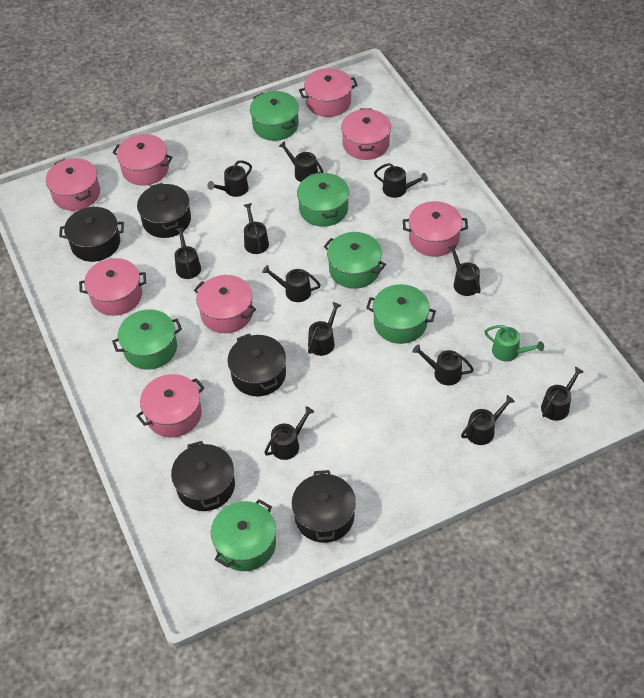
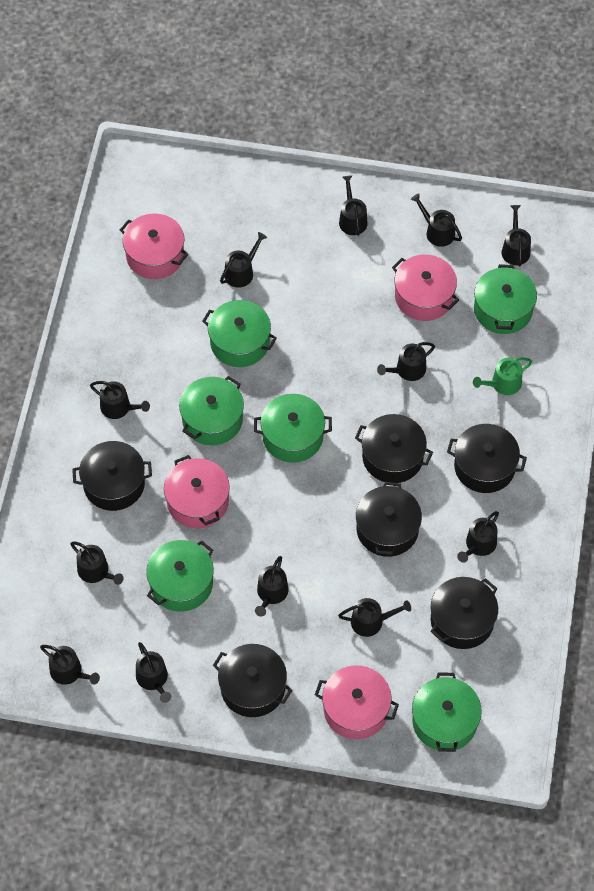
black pot: 5 -> 6
pink pot: 8 -> 4

